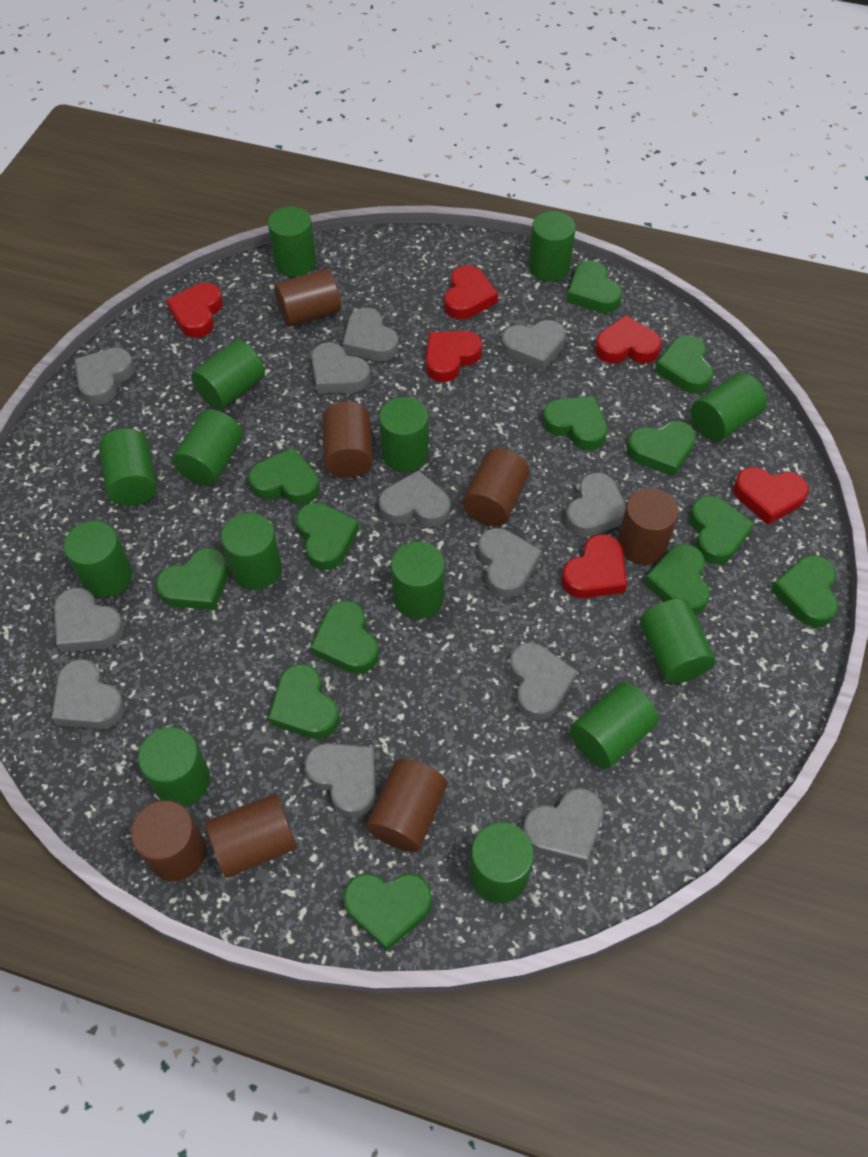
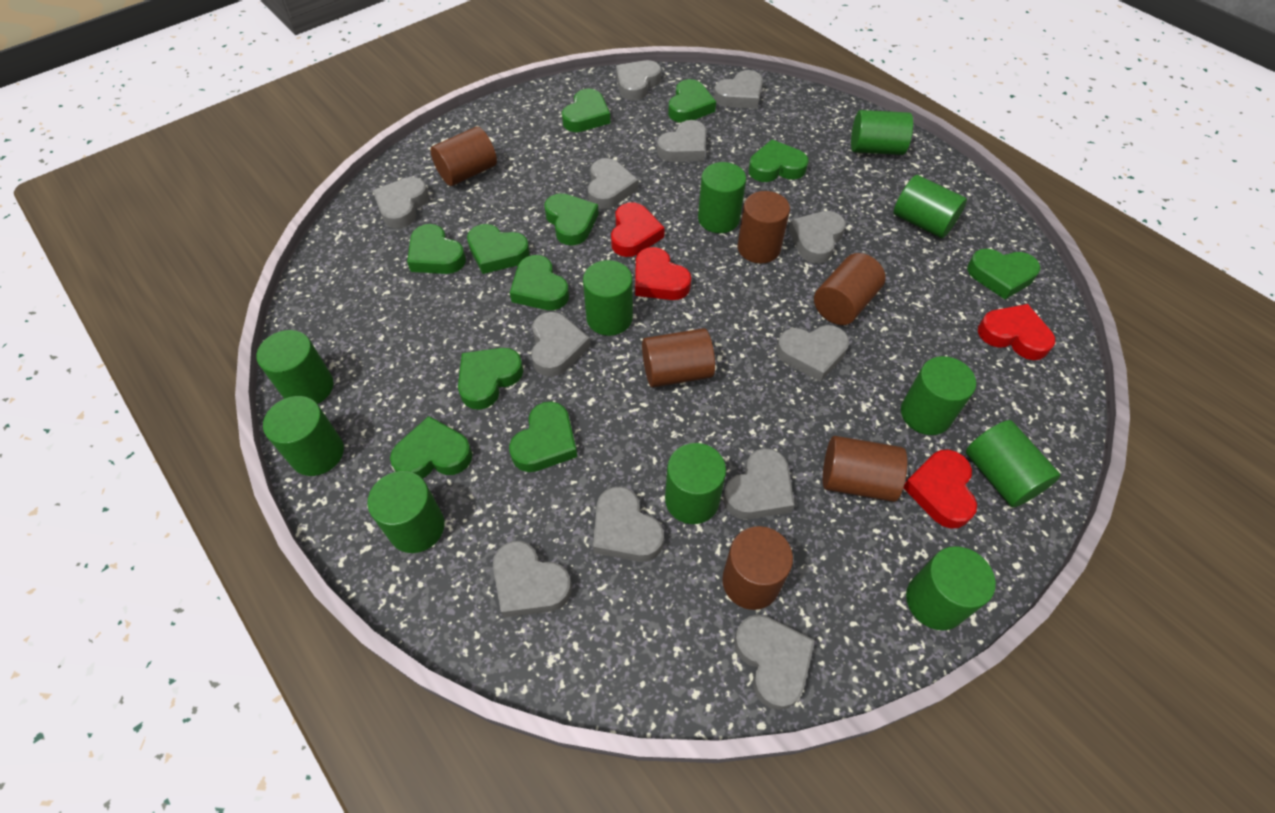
brown cylinder: 7 -> 6
green cylinder: 14 -> 11
green heart: 13 -> 11
red heart: 6 -> 4

